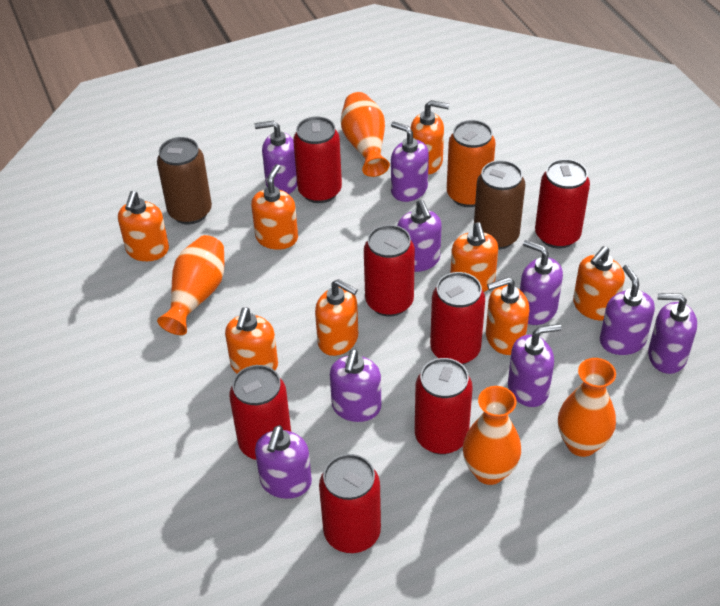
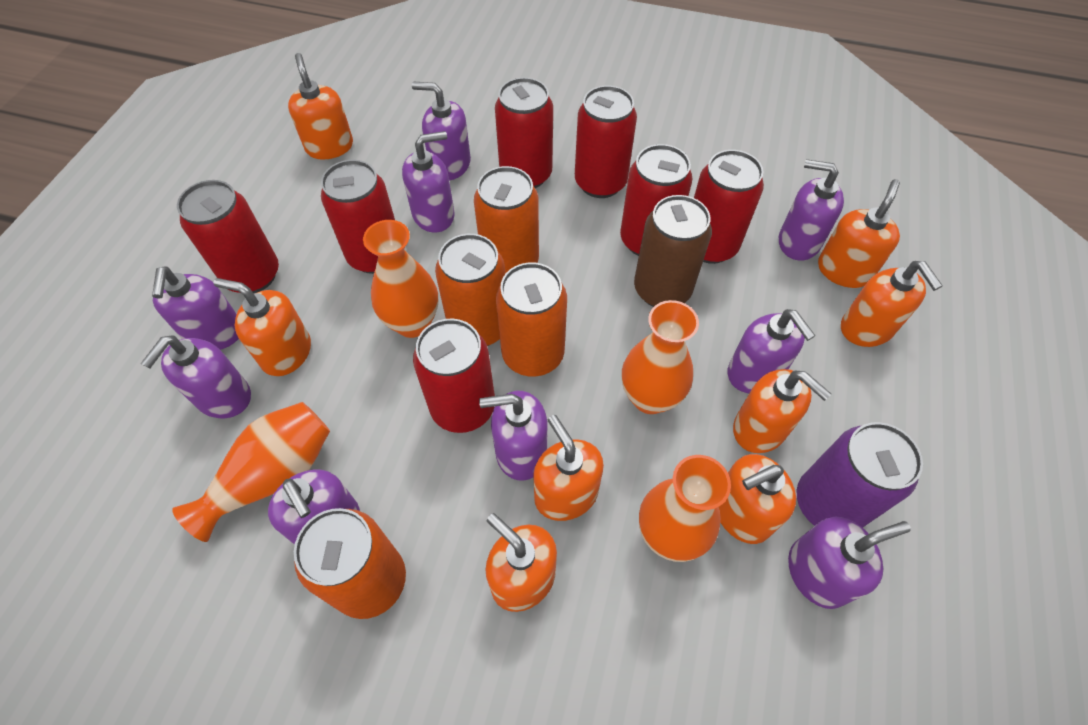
brown can: 2 -> 1
orange can: 1 -> 4
purple can: 0 -> 1

